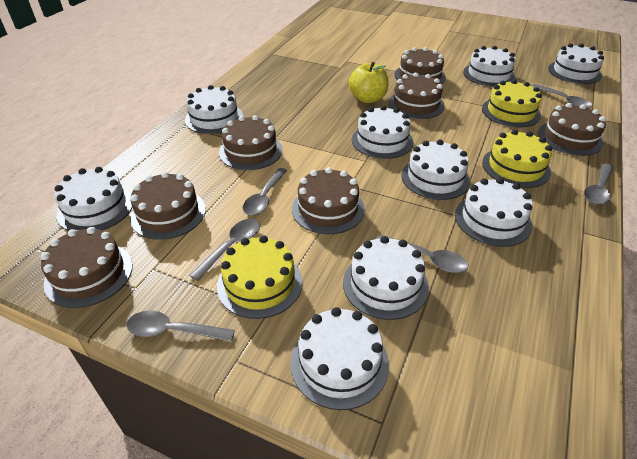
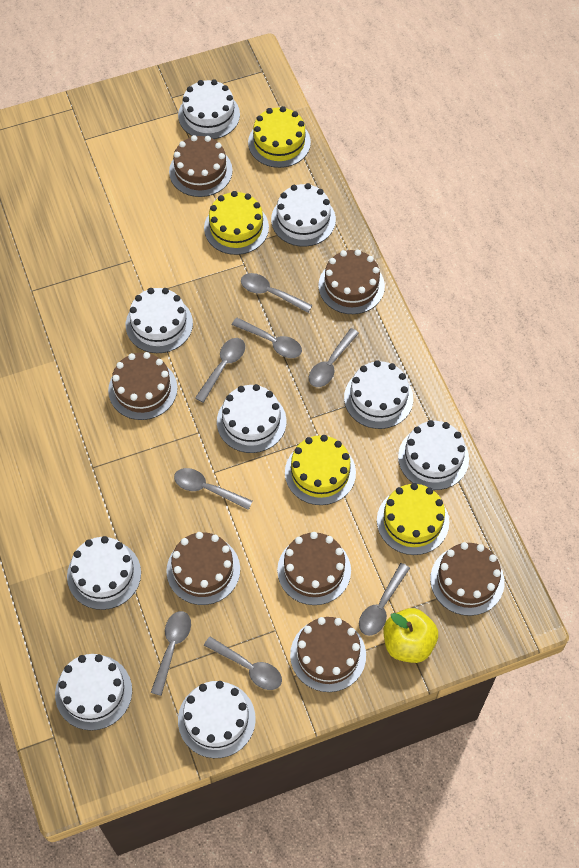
grey spoon: 6 -> 8
yellow cake: 3 -> 4

